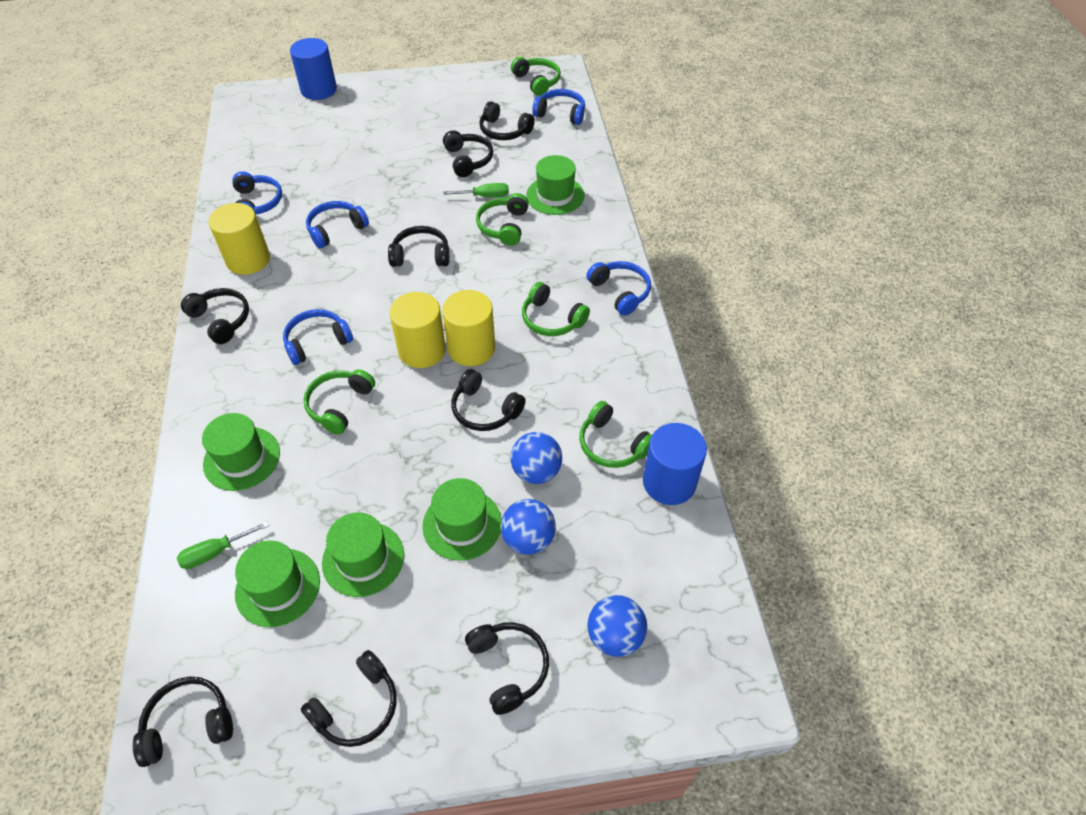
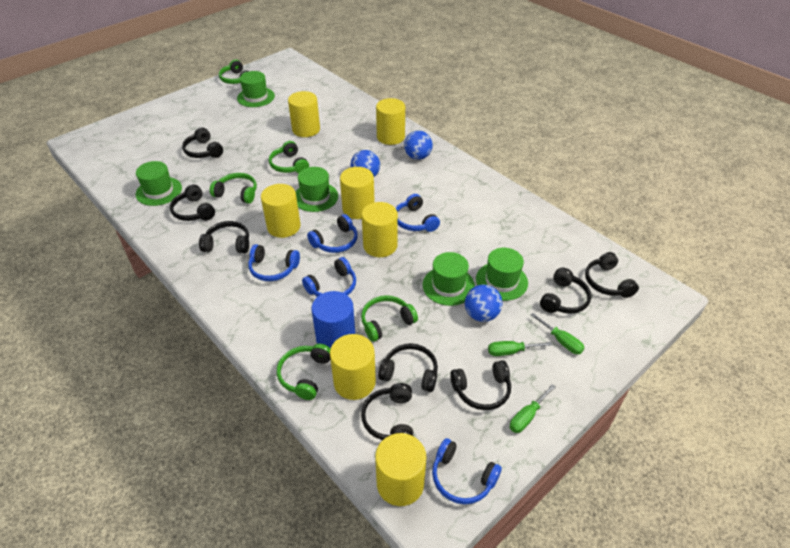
blue cylinder: 2 -> 1
green screwdriver: 2 -> 3
yellow cylinder: 3 -> 7

